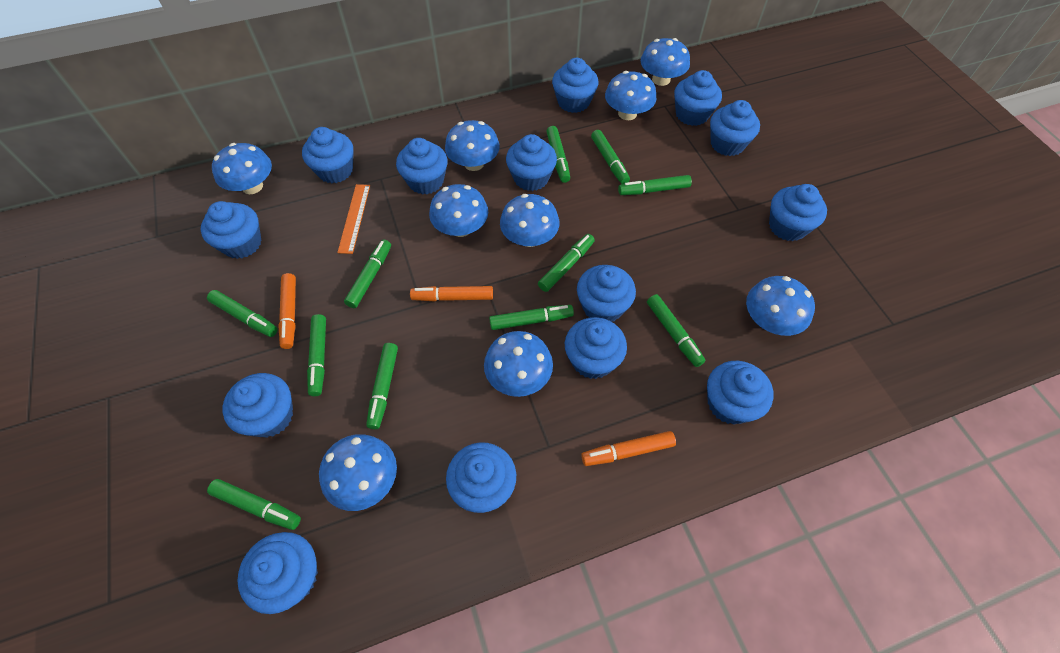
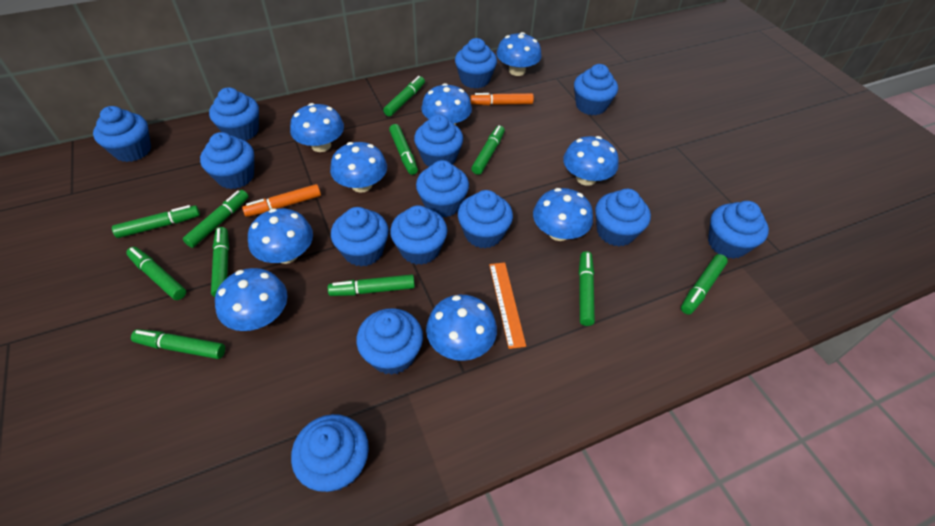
orange marker: 3 -> 2

